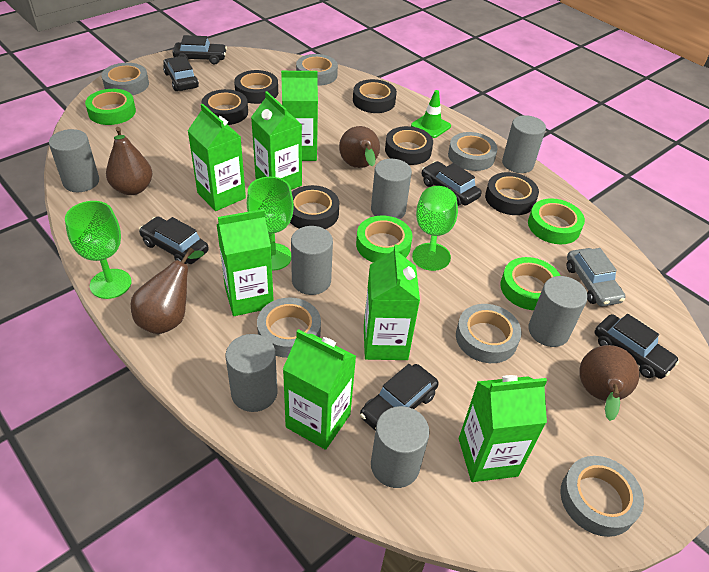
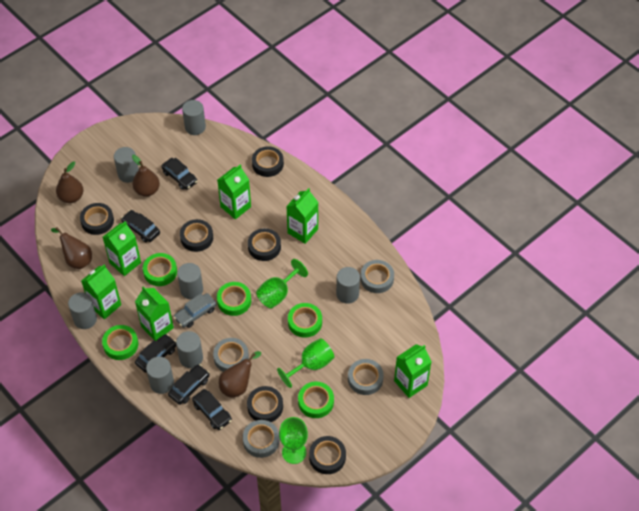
black car: 6 -> 5
green carton: 7 -> 6
green tape: 4 -> 5
green traffic cone: 1 -> 0
grey tape: 6 -> 4

